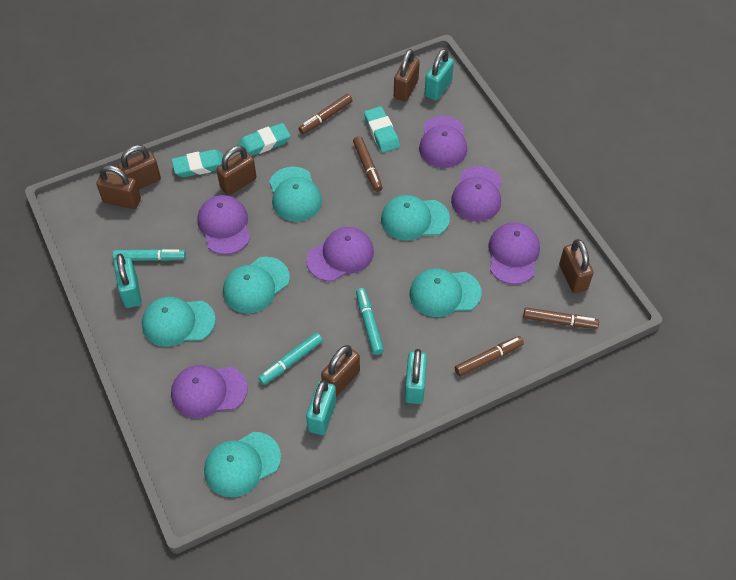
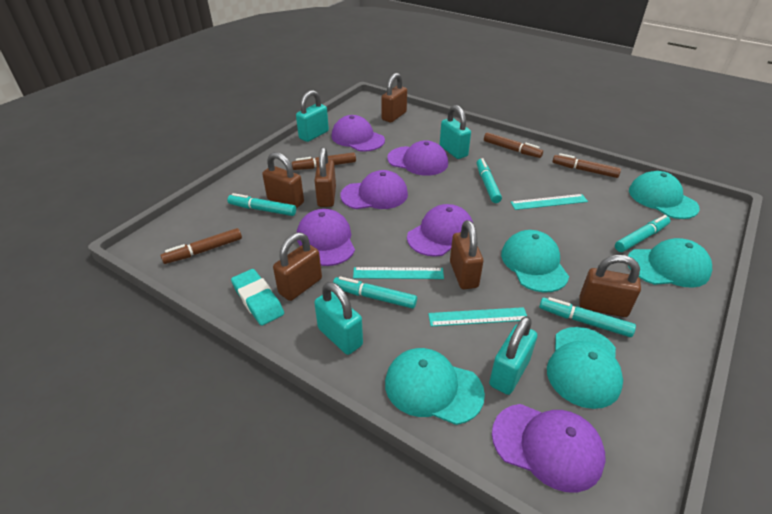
turquoise cap: 6 -> 5
turquoise eraser: 3 -> 1
turquoise marker: 3 -> 5
turquoise ruler: 0 -> 3

